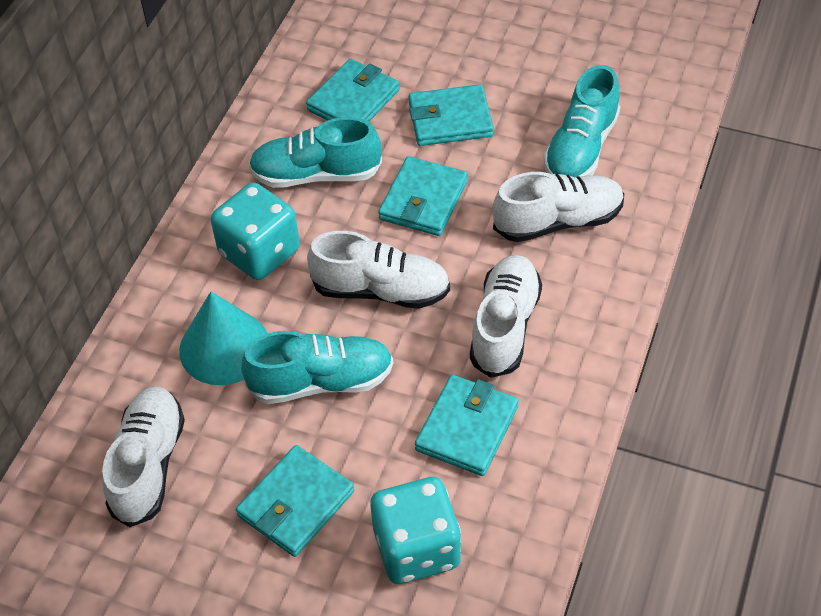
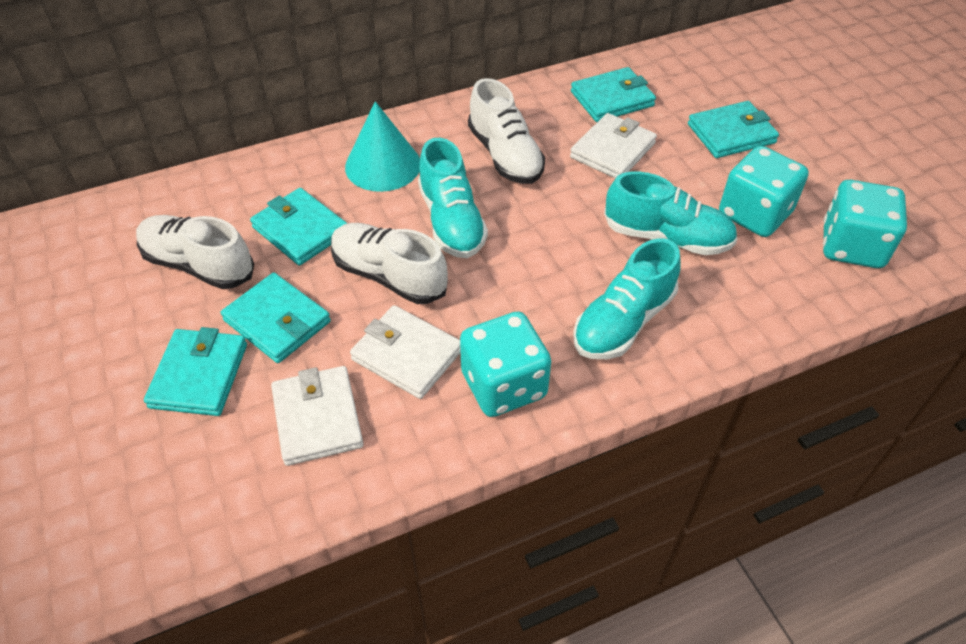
turquoise dice: 2 -> 3
white shoe: 4 -> 3
white wallet: 0 -> 3

